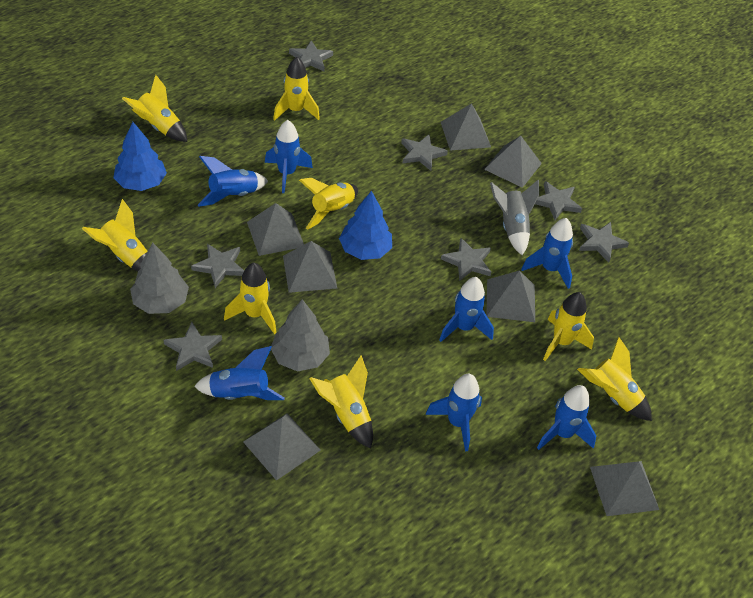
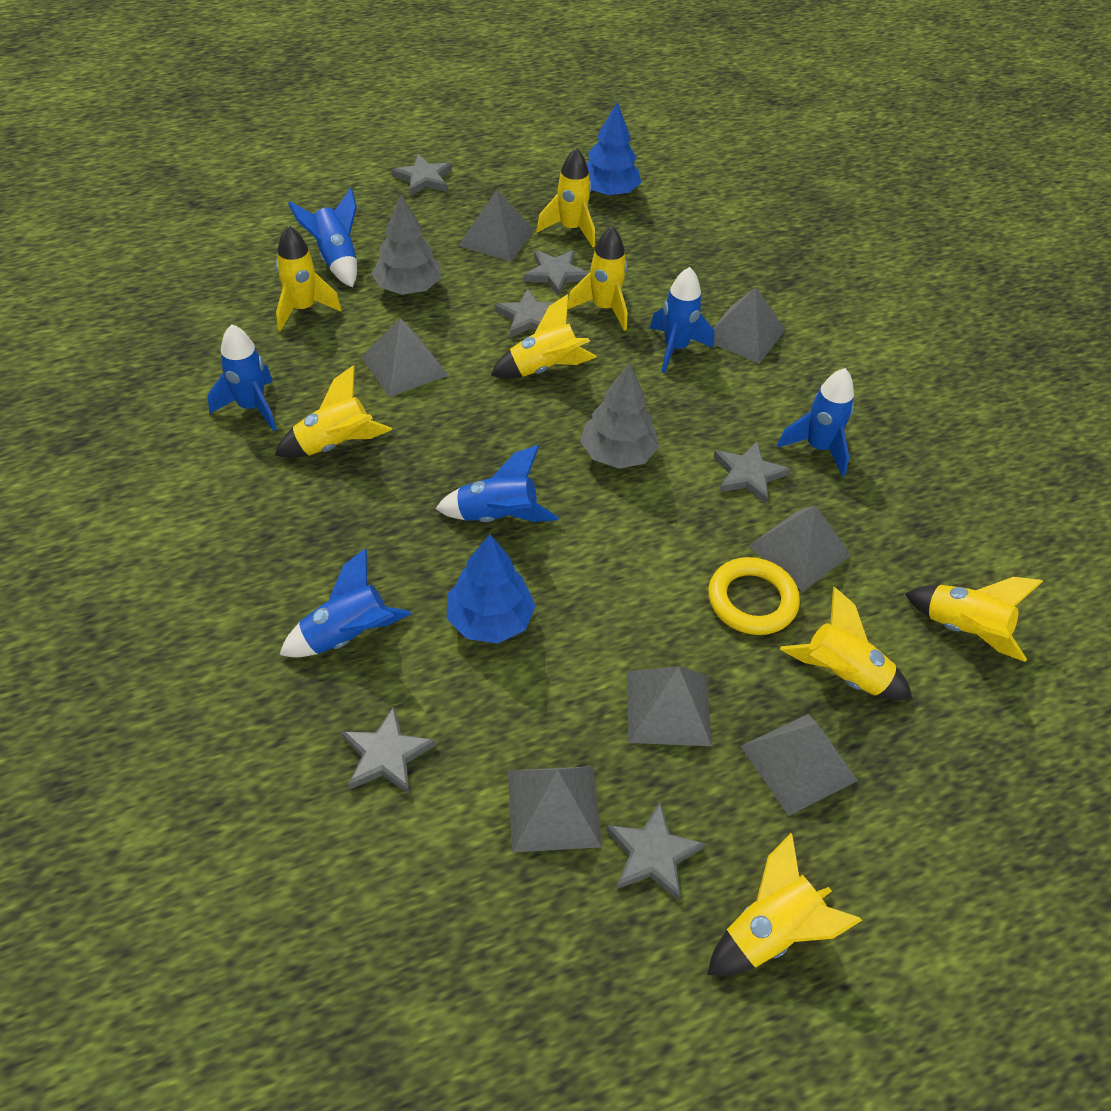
blue rocket: 7 -> 6
grey rocket: 1 -> 0
grey star: 7 -> 6
yellow ring: 0 -> 1

